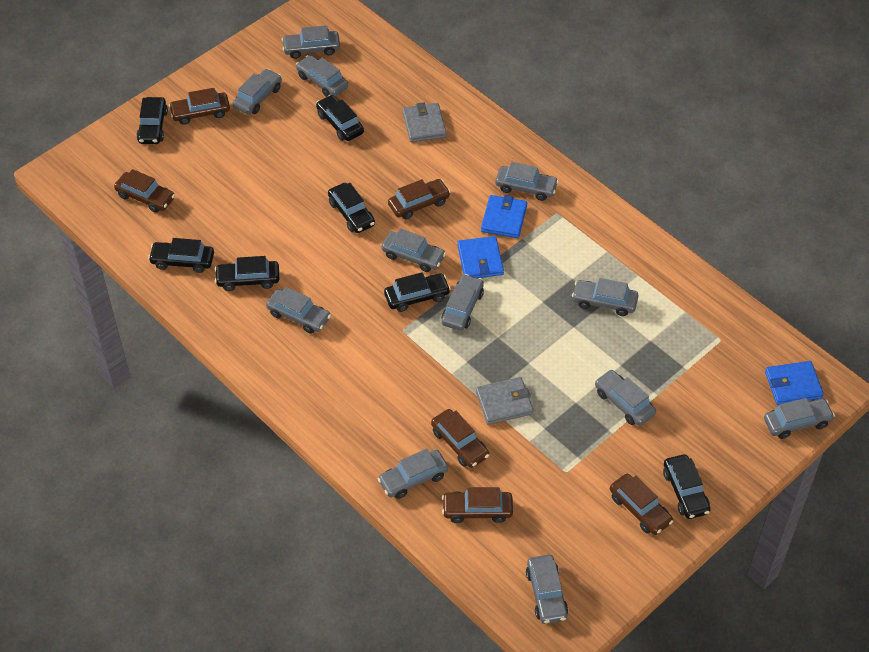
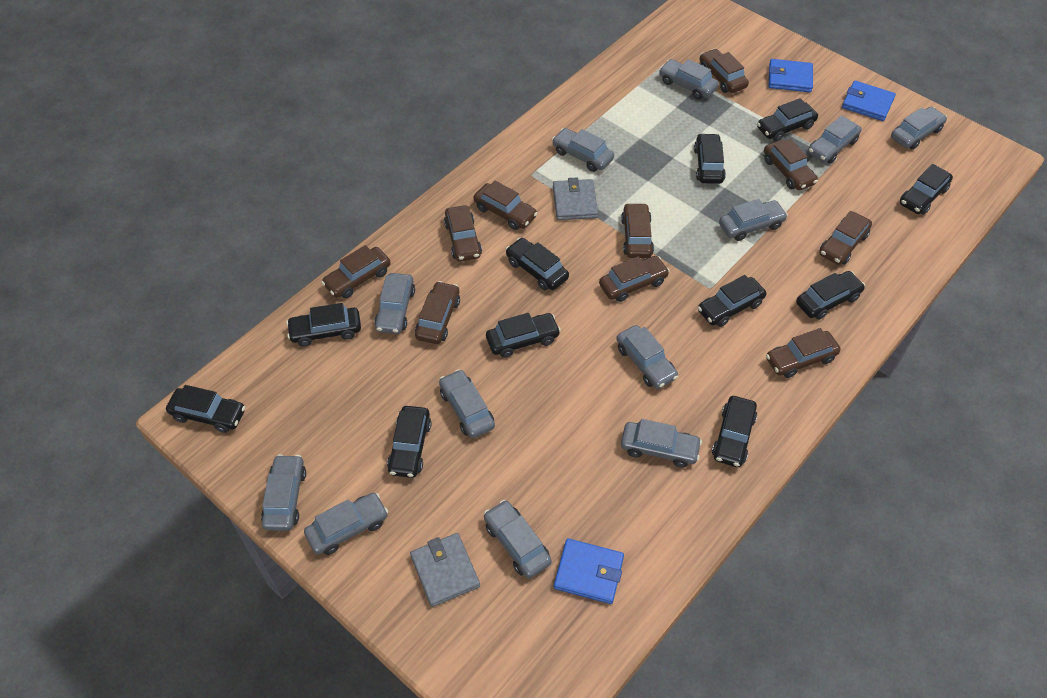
black car: 7 -> 11
brown car: 6 -> 10

